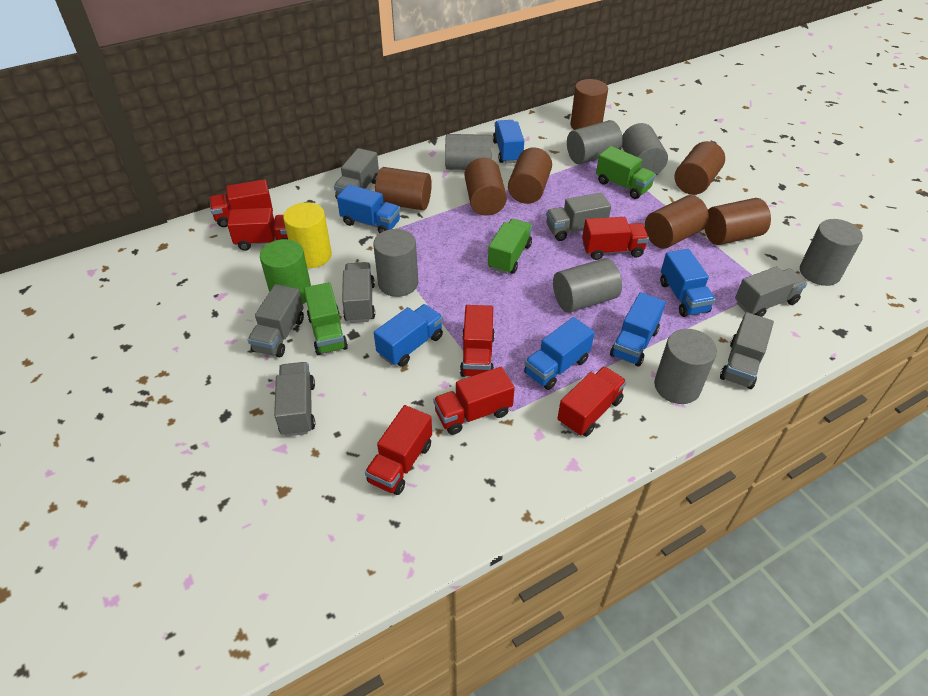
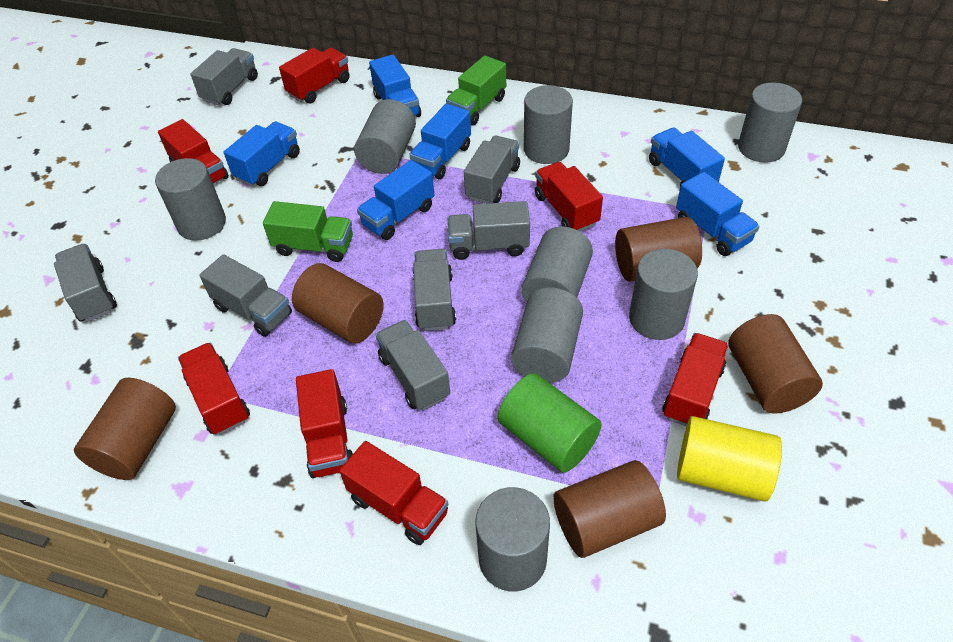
brown cylinder: 7 -> 5
green truck: 3 -> 2
grey cylinder: 7 -> 8

